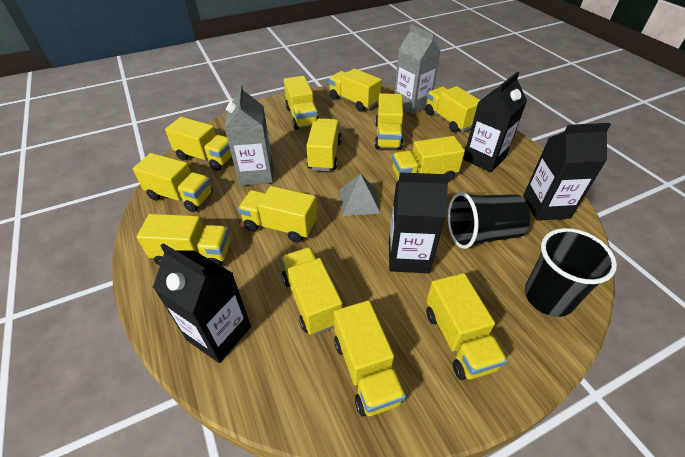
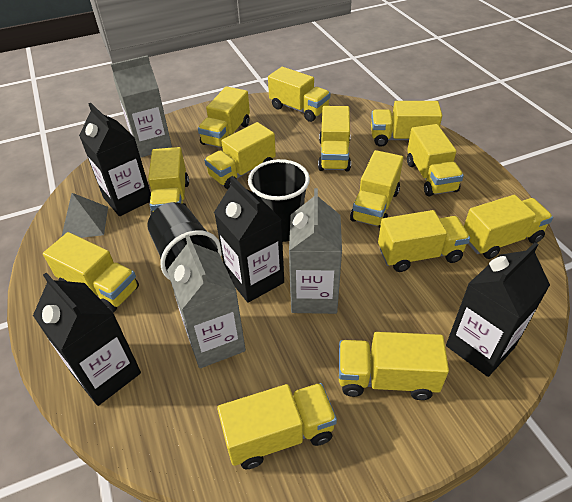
grey carton: 2 -> 3

